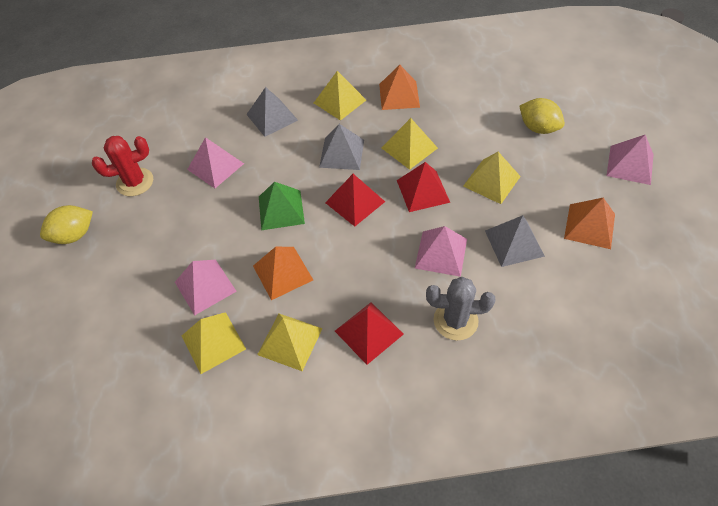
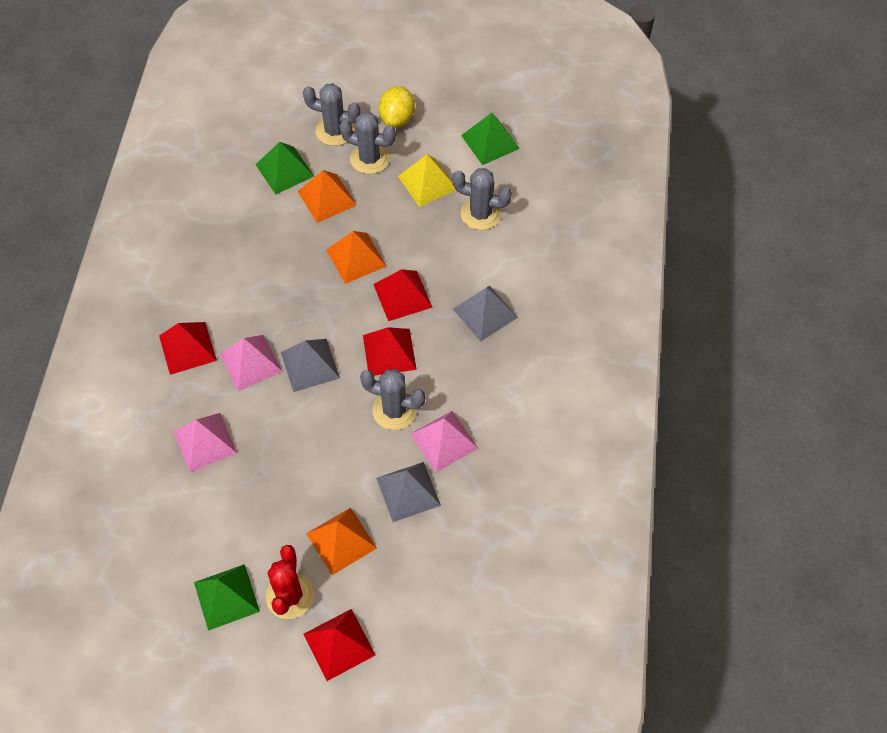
green pyramid: 1 -> 3
grey cactus: 1 -> 4
pink pyramid: 4 -> 3
red pyramid: 3 -> 4
yellow lemon: 2 -> 1
yellow pyramid: 5 -> 1

